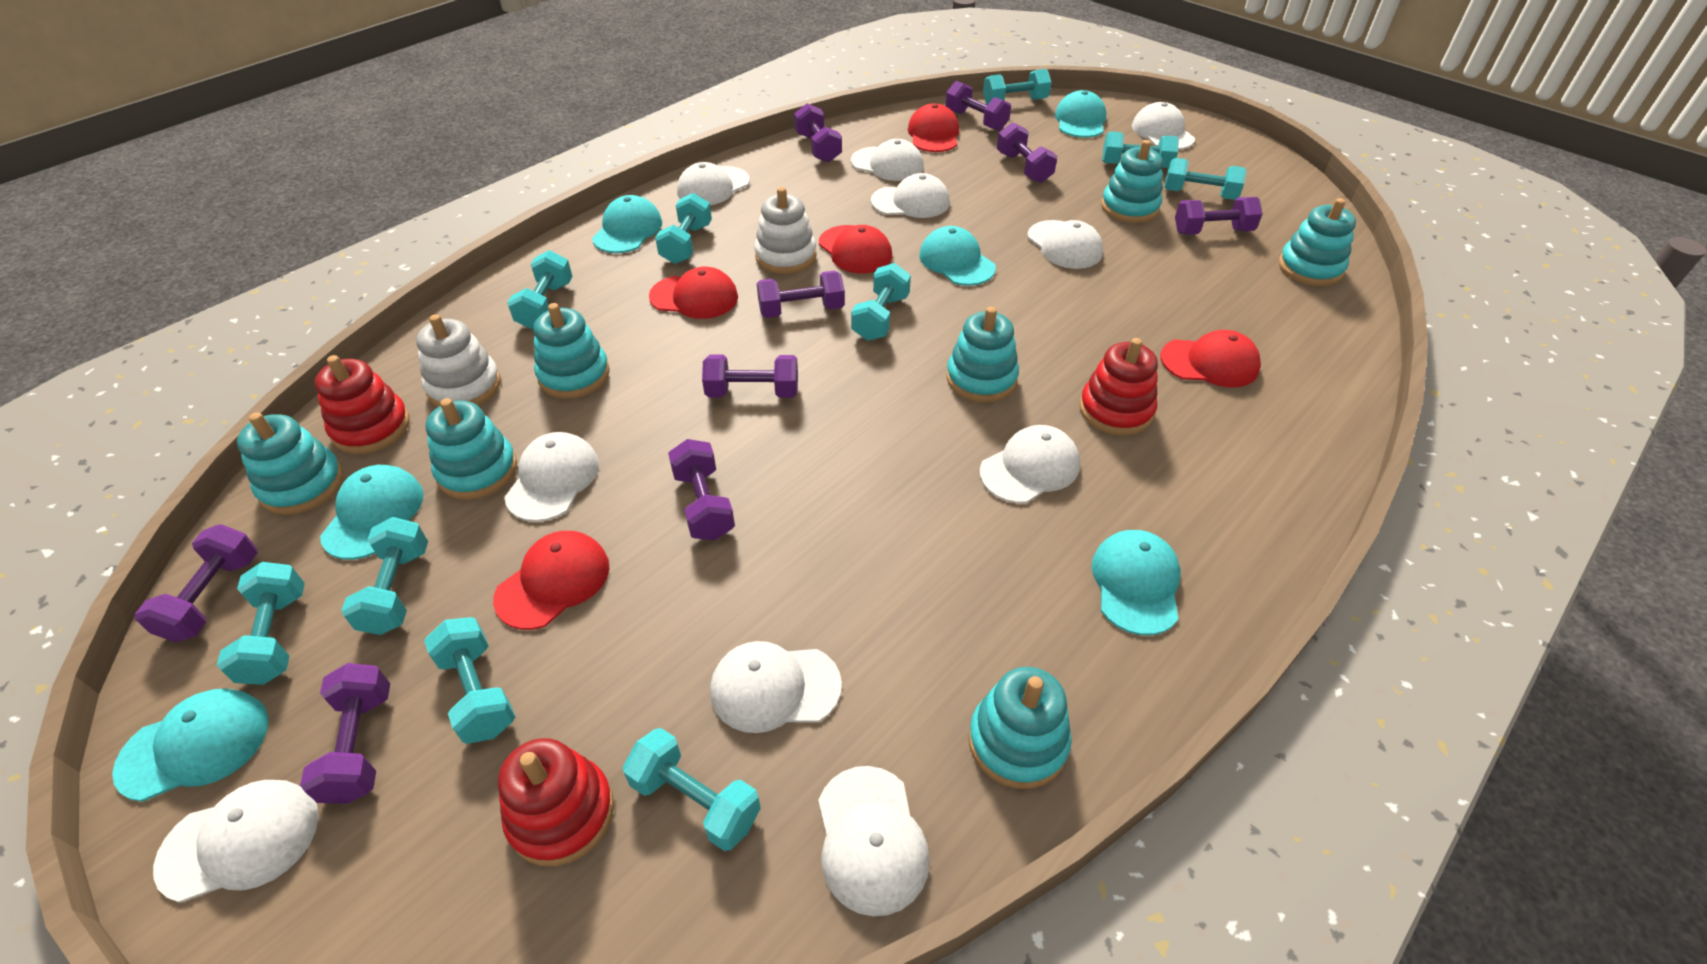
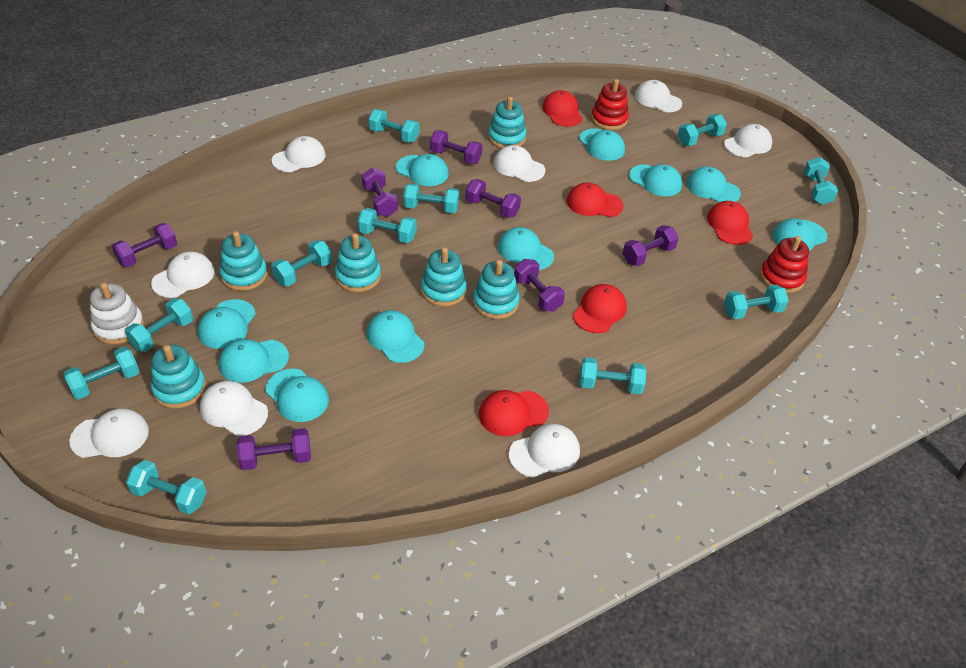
purple dumbbell: 9 -> 7
red stacking toy: 3 -> 2
turquoise cap: 6 -> 10
turquoise dumbbell: 10 -> 11
turquoise stacking toy: 7 -> 6
white cap: 10 -> 8
white stacking toy: 2 -> 1

